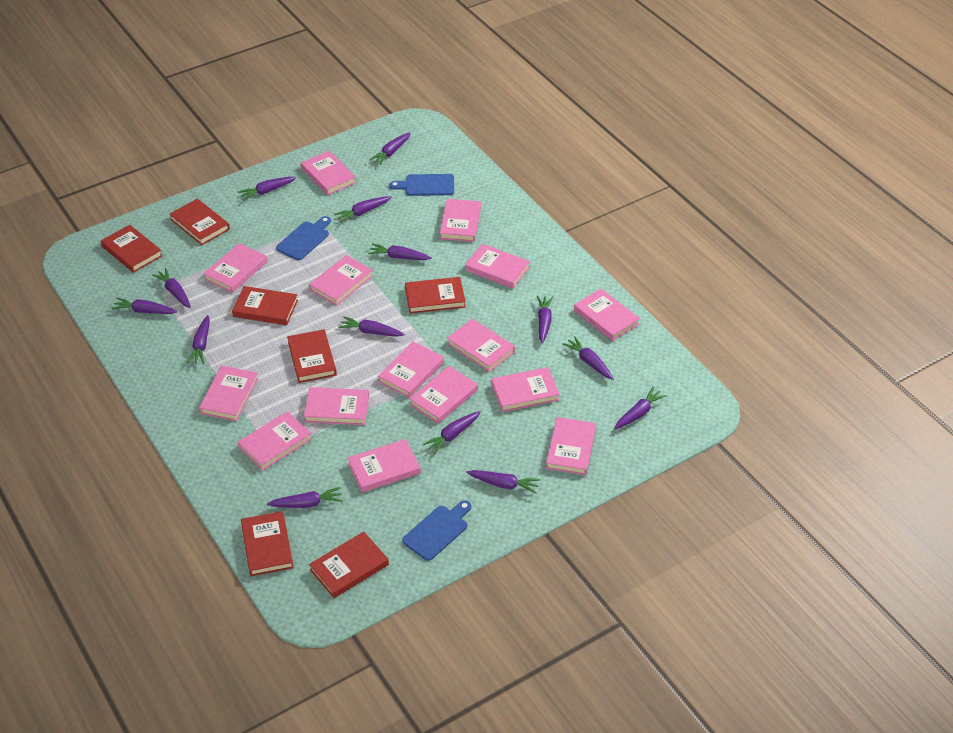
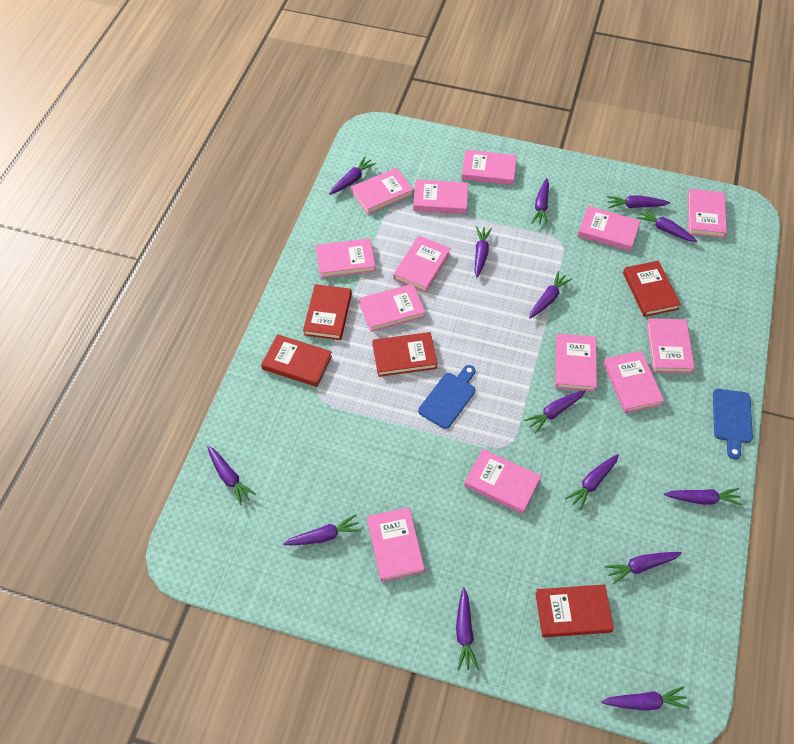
blue cutting board: 3 -> 2
pink book: 15 -> 13
red book: 7 -> 5

